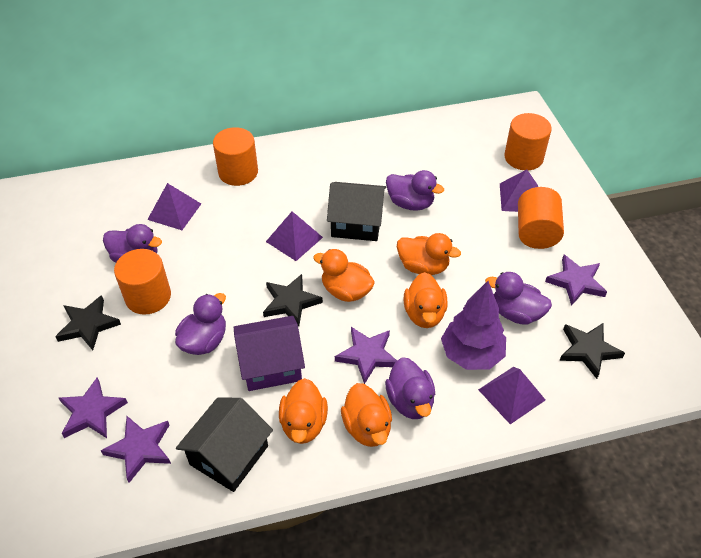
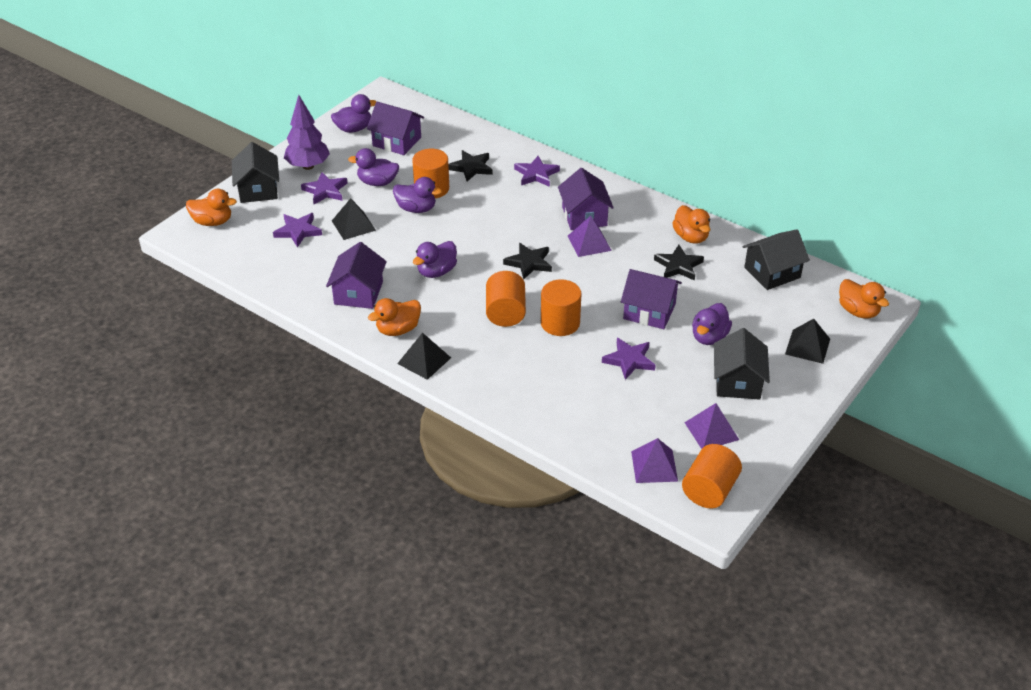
black house: 2 -> 3
black pyramid: 0 -> 3
orange duck: 5 -> 4
purple house: 1 -> 4
purple pyramid: 4 -> 3

